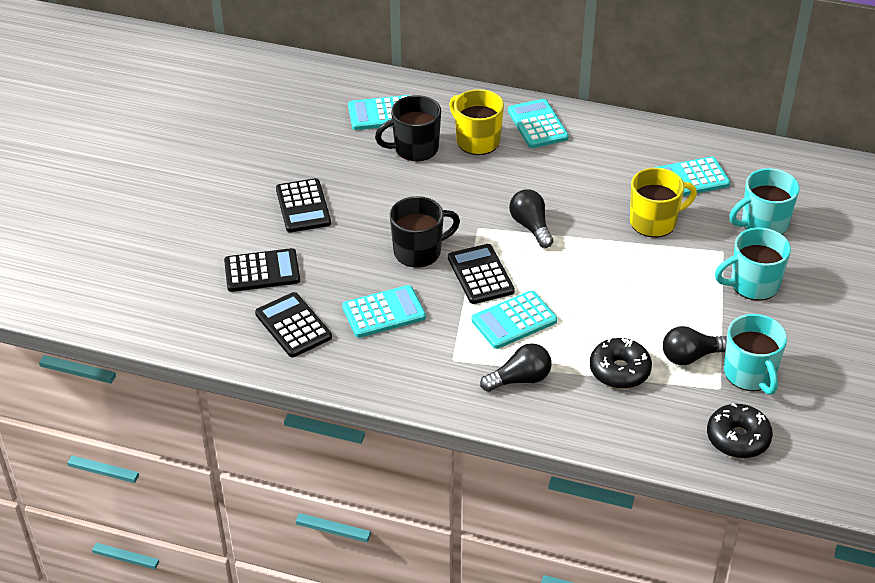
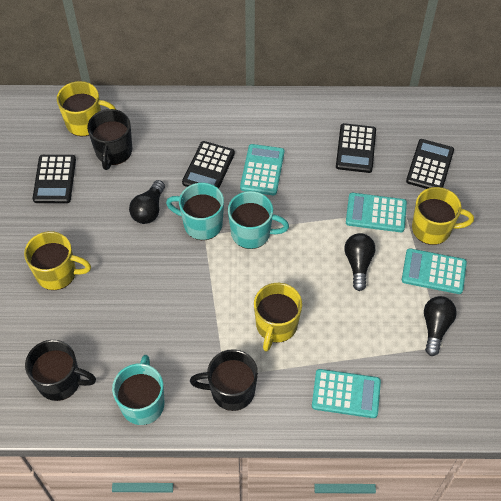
black donut: 2 -> 0
black mug: 2 -> 3
turquoise calculator: 5 -> 4
yellow mug: 2 -> 4

